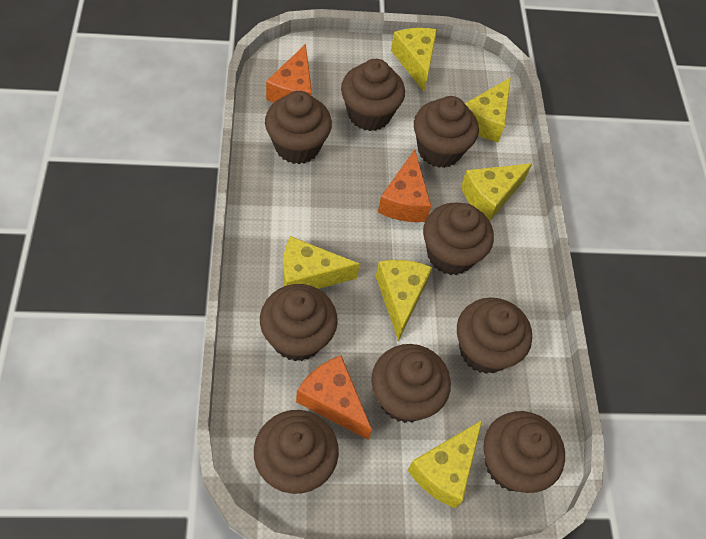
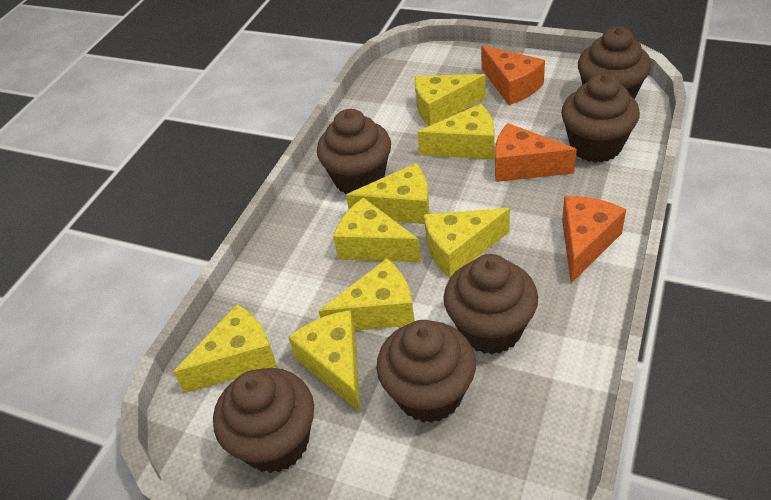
brown cupcake: 9 -> 6
yellow cheese: 6 -> 8

